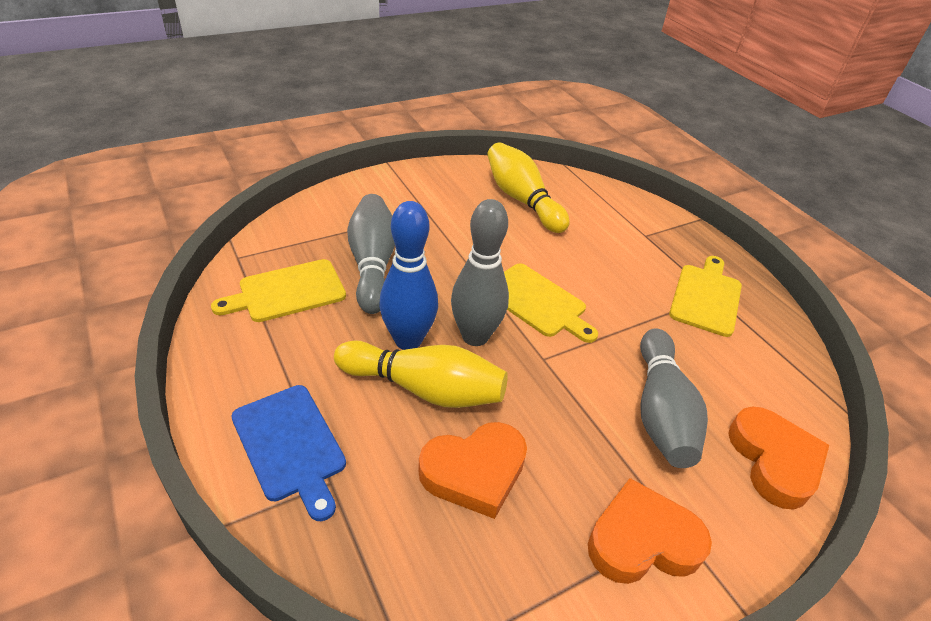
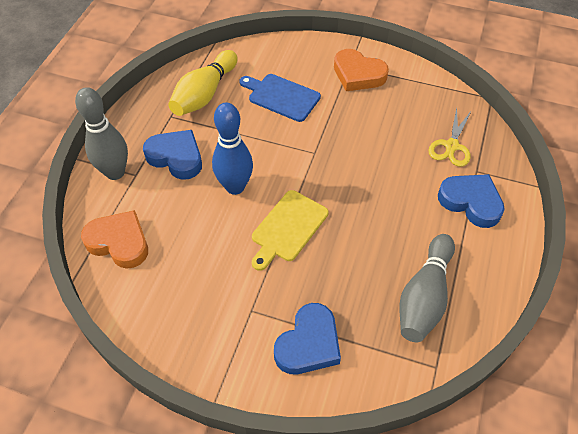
blue heart: 0 -> 3
grey bowling pin: 3 -> 2
orange heart: 3 -> 2
yellow bowling pin: 2 -> 1
yellow cutting board: 3 -> 1
yellow scissors: 0 -> 1

